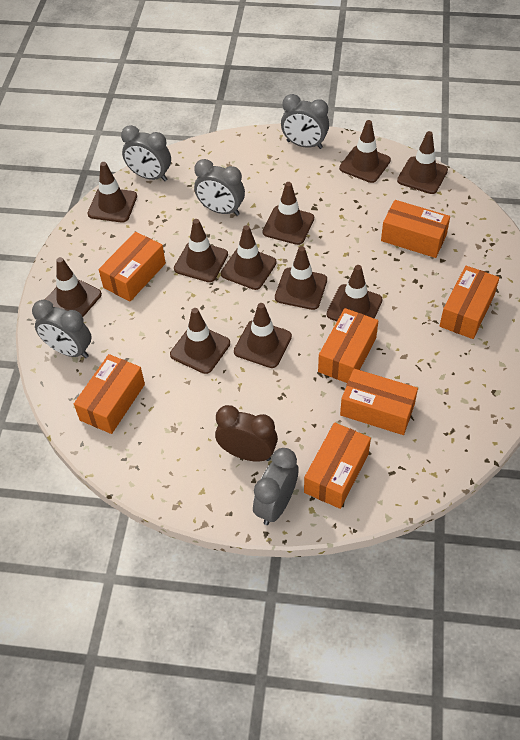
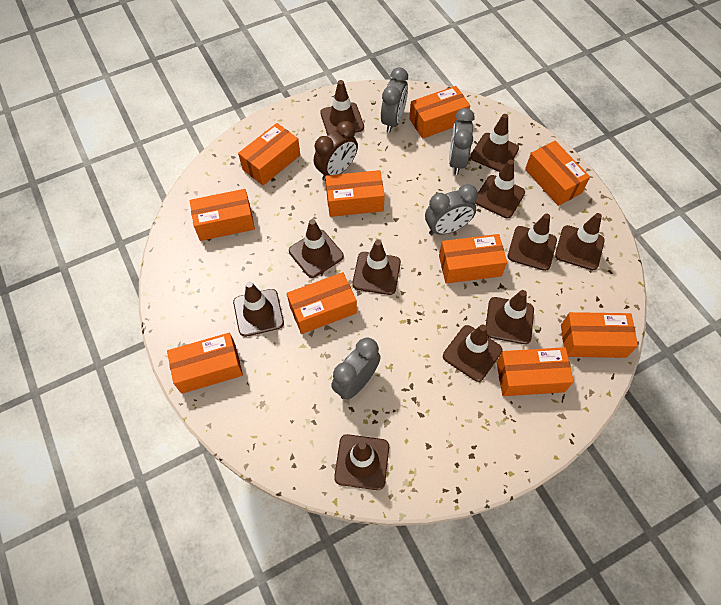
grey clock: 5 -> 4
orange box: 7 -> 10

